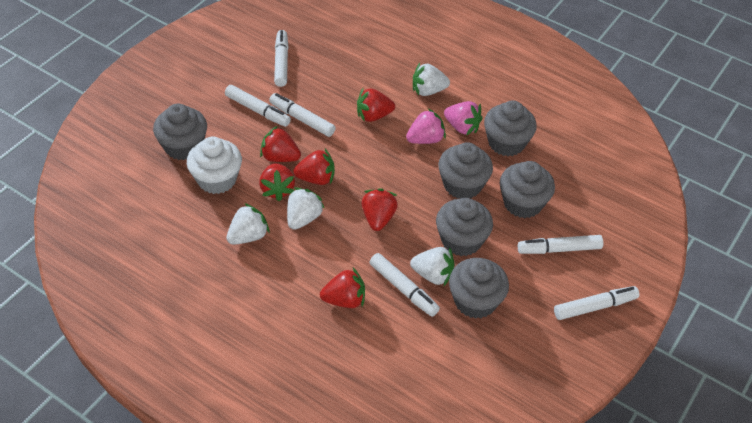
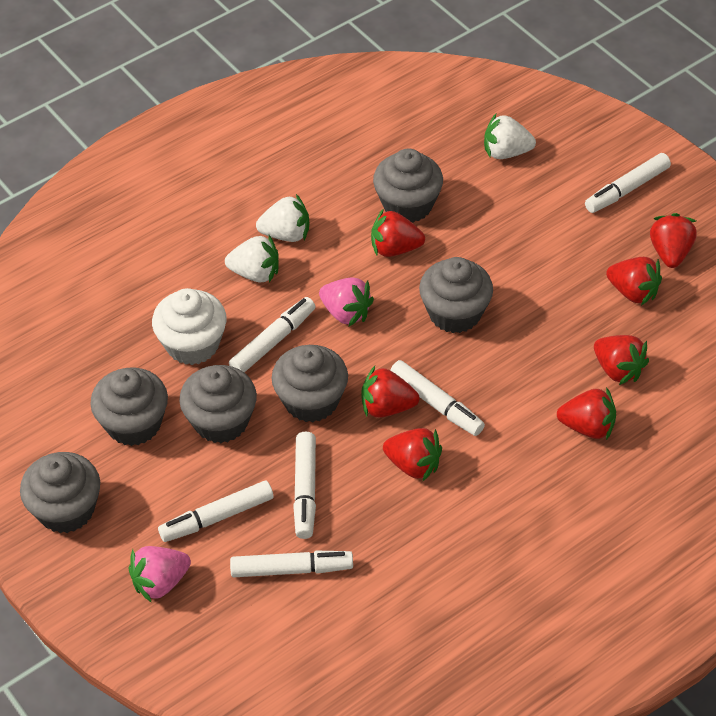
red strawberry: 6 -> 7
white strawberry: 4 -> 3

